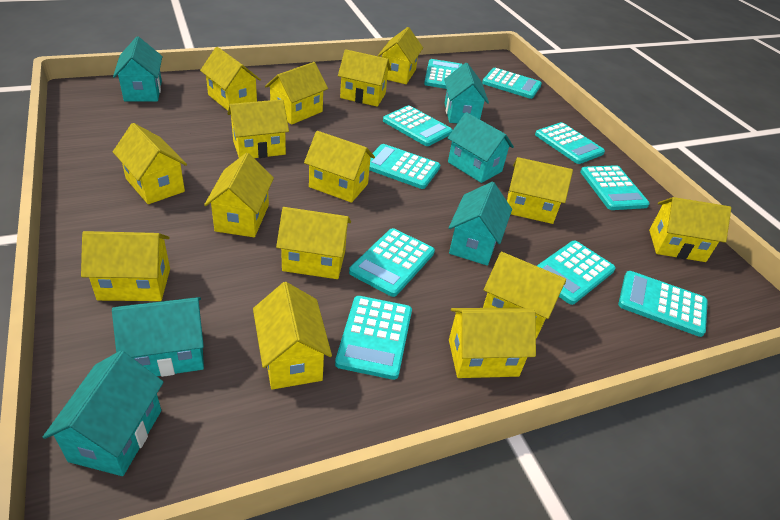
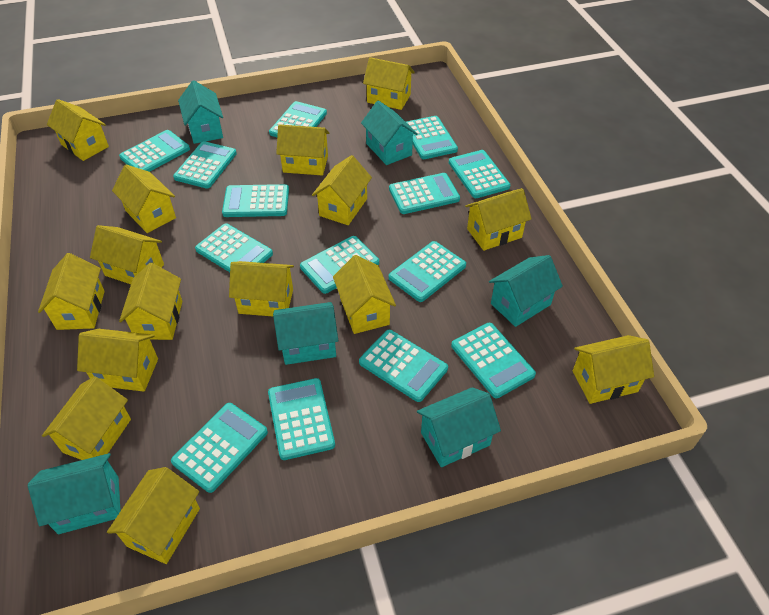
turquoise calculator: 10 -> 14

